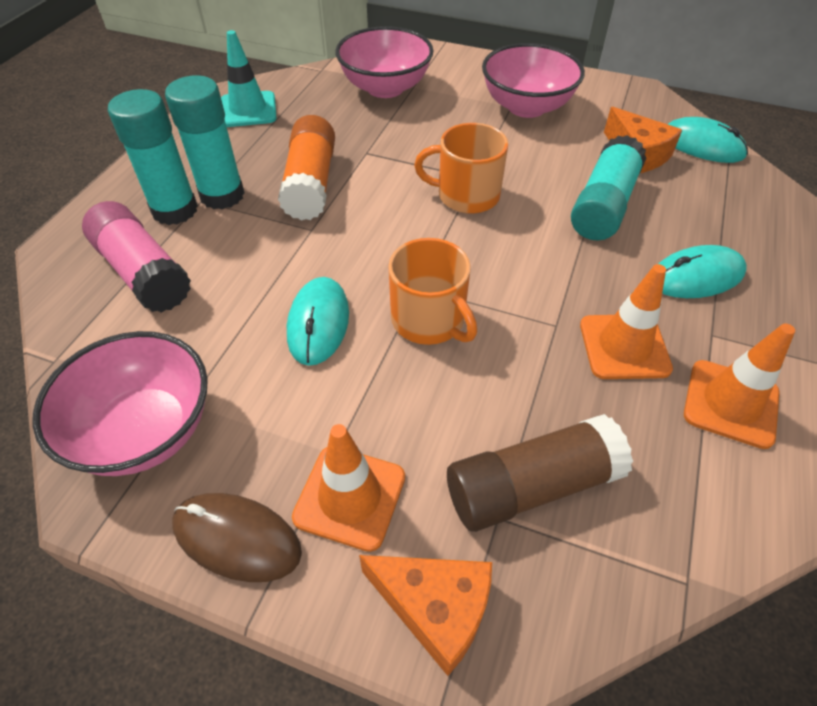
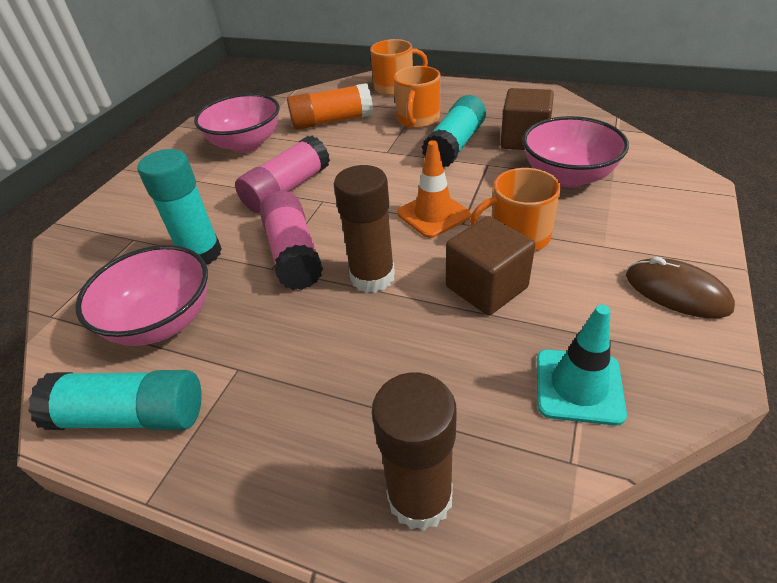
brown cube: 0 -> 2
brown glue stick: 1 -> 2
orange cheese: 2 -> 0
orange mug: 2 -> 3
orange traffic cone: 3 -> 1
pink glue stick: 1 -> 2
turquoise mouse: 3 -> 0

